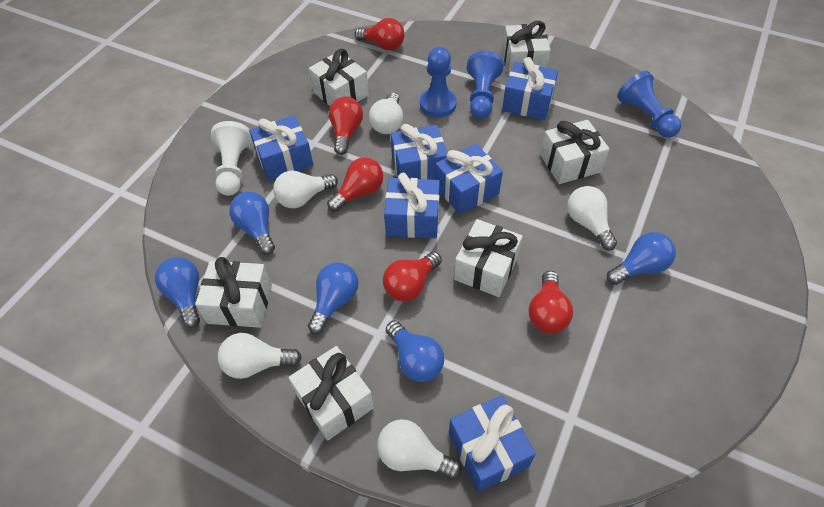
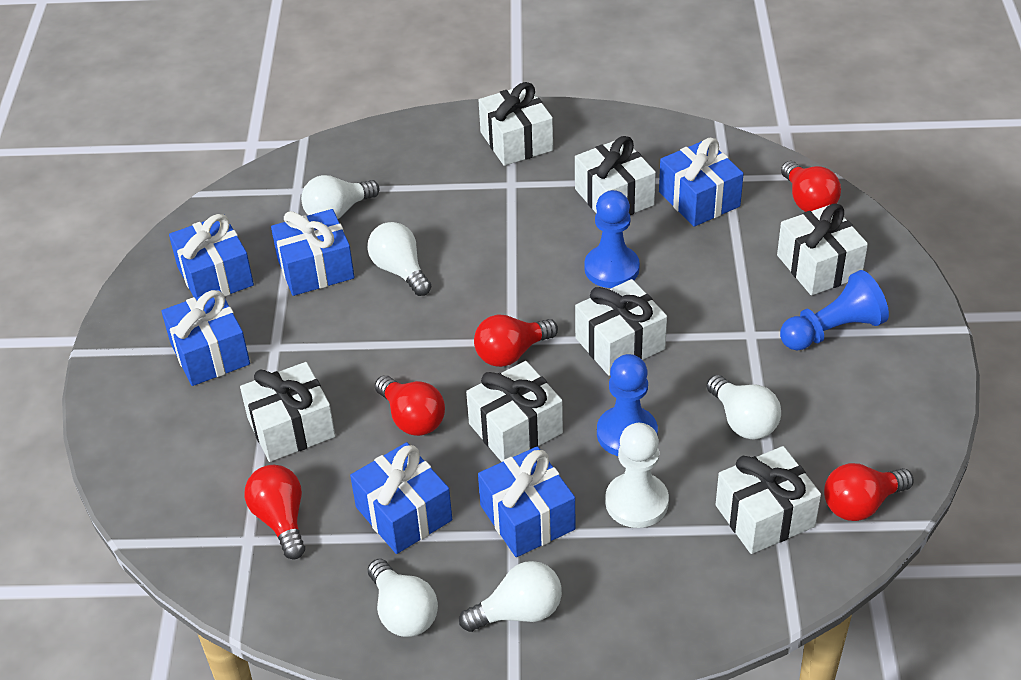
blue light bulb: 5 -> 0
white gift: 6 -> 7

